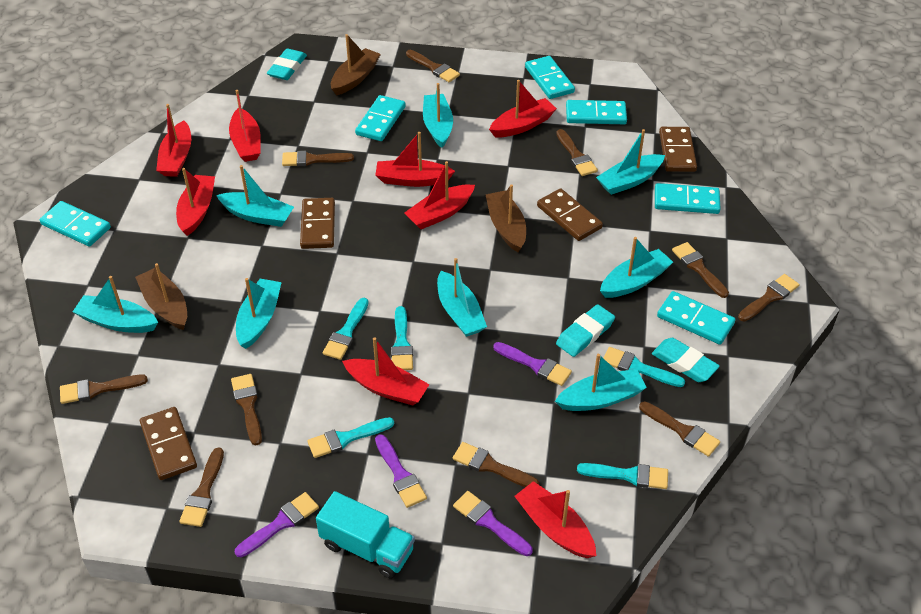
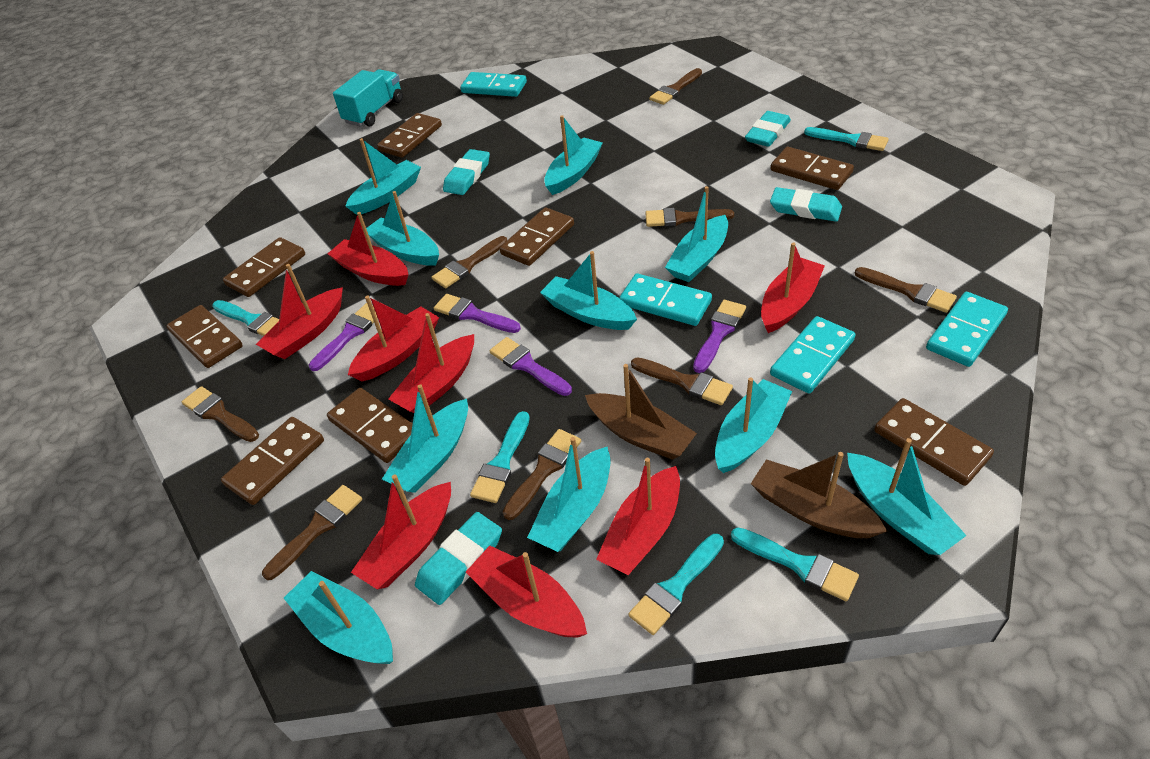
brown boat: 3 -> 2
brown brush: 10 -> 8
brown domino: 4 -> 8
turquoise boat: 8 -> 10
turquoise domino: 6 -> 4
turquoise eraser: 3 -> 4

